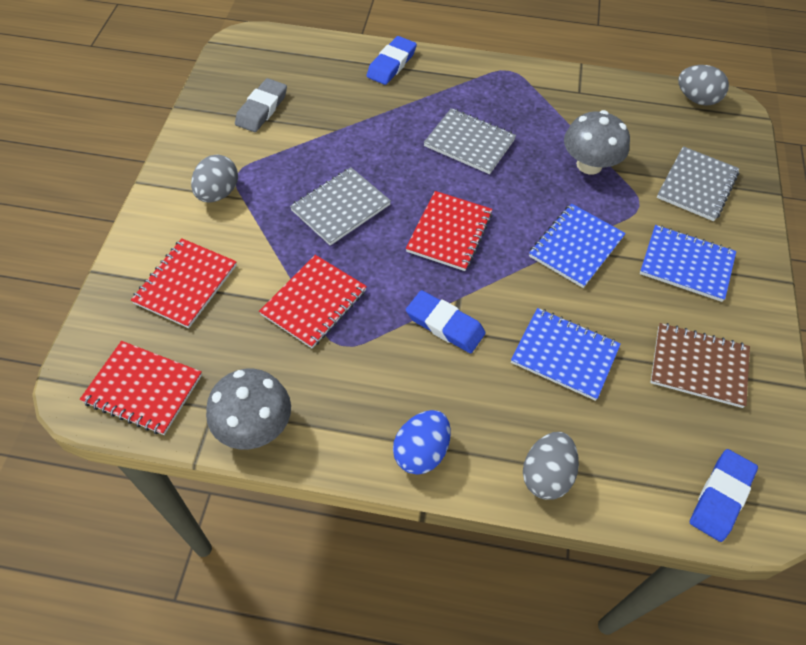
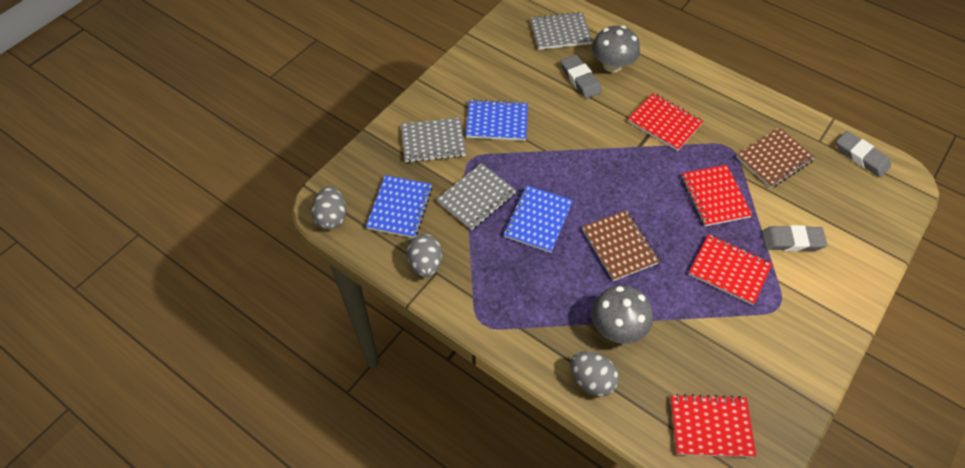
blue egg: 1 -> 0
blue eraser: 3 -> 0
brown notebook: 1 -> 2
grey eraser: 1 -> 3

